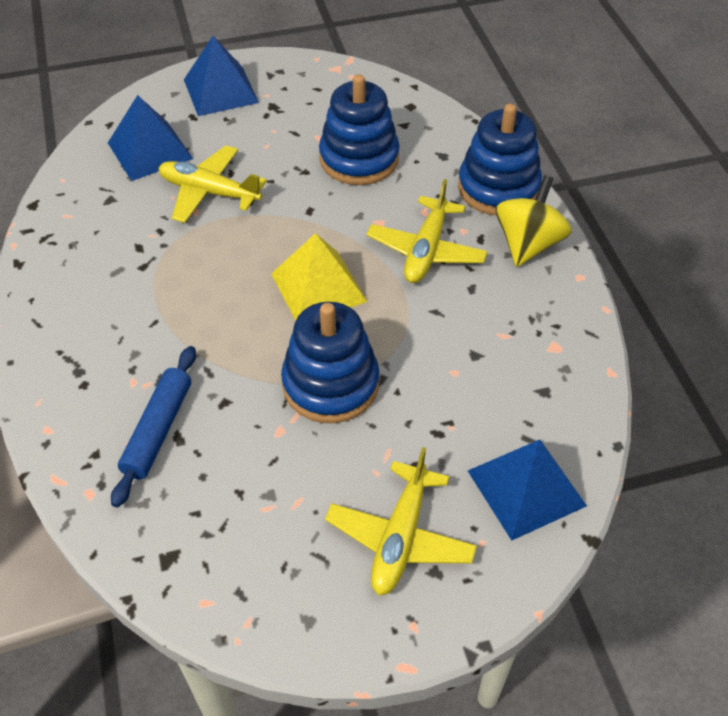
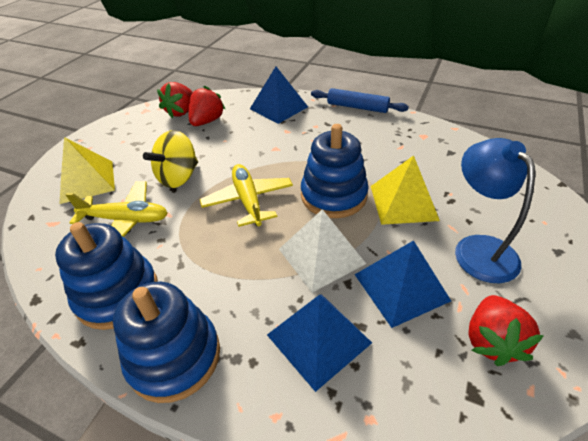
blue lamp: 0 -> 1
red strawberry: 0 -> 3
white pyramid: 0 -> 1
yellow plane: 3 -> 2
yellow pyramid: 1 -> 2

